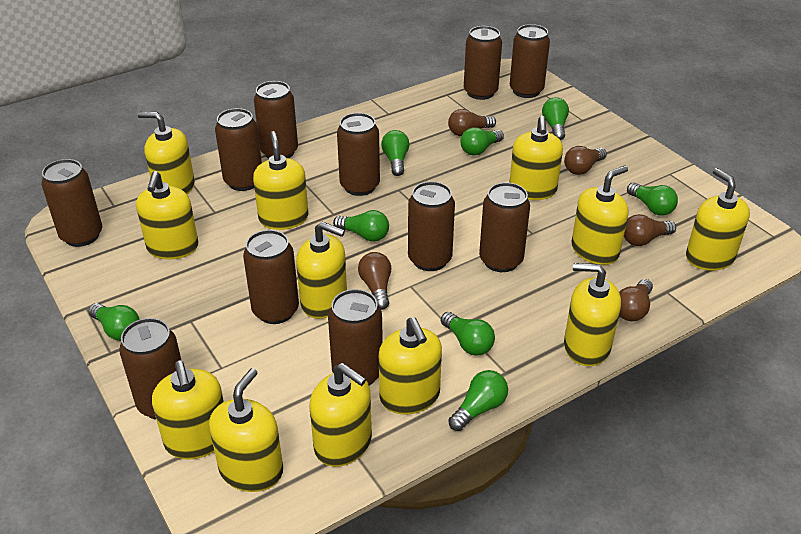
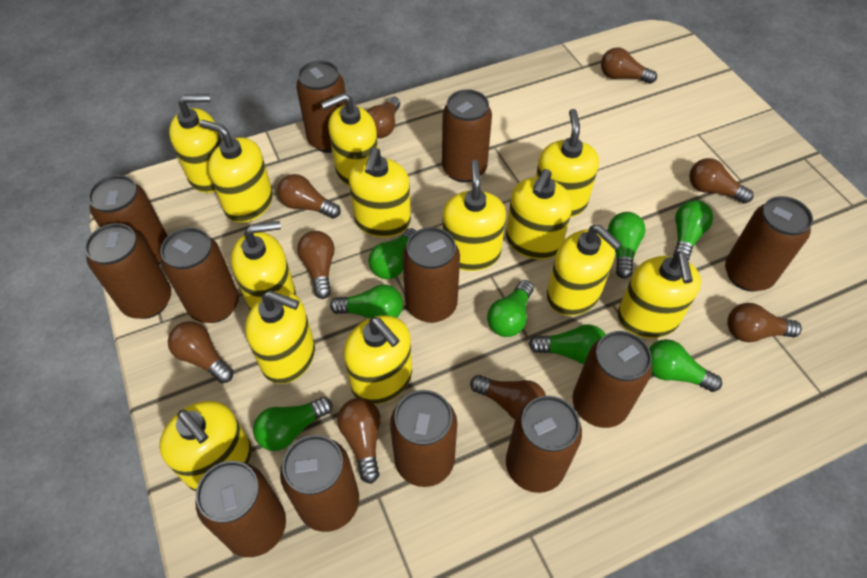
brown can: 11 -> 12
brown light bulb: 5 -> 9
yellow soap dispenser: 12 -> 13

